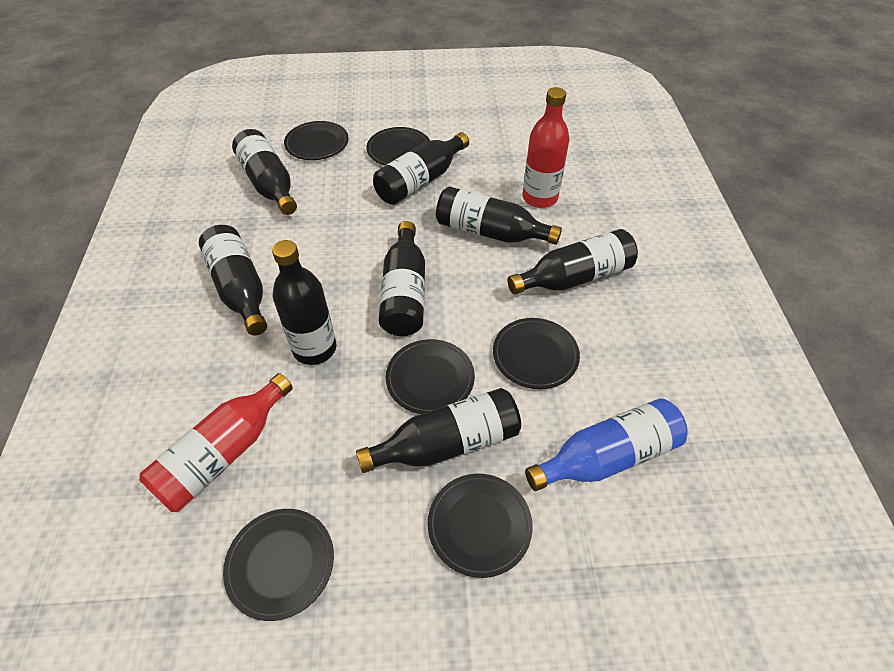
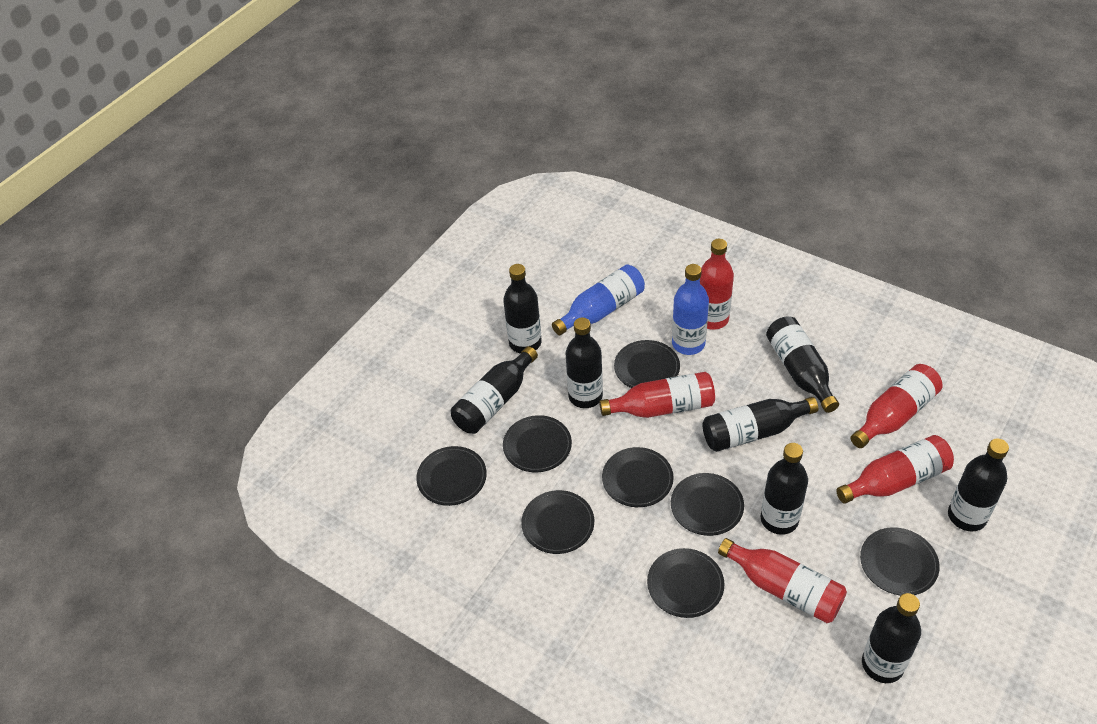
black plate: 6 -> 8
blue bottle: 1 -> 2
red bottle: 2 -> 5

